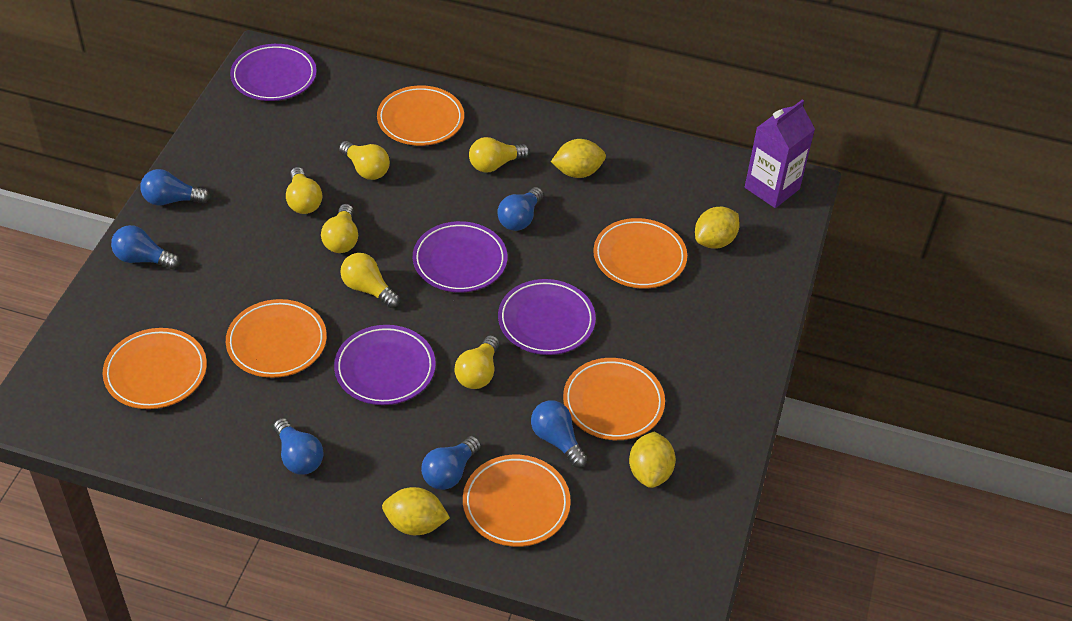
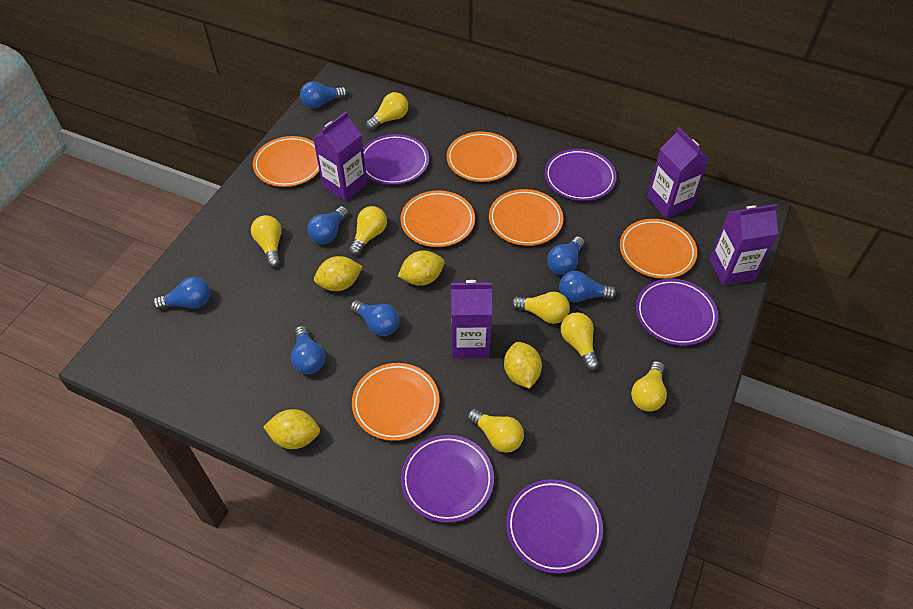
blue light bulb: 6 -> 7
purple carton: 1 -> 4
purple plate: 4 -> 5
yellow light bulb: 6 -> 7

